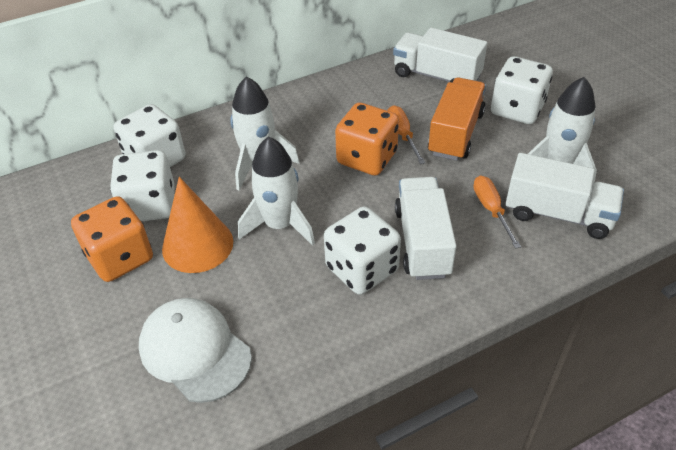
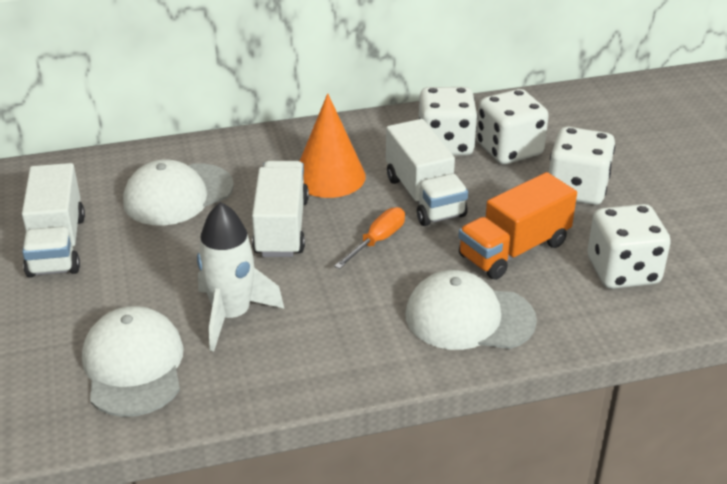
orange dice: 2 -> 0
orange screwdriver: 2 -> 1
white cap: 1 -> 3
white rocket: 3 -> 1

